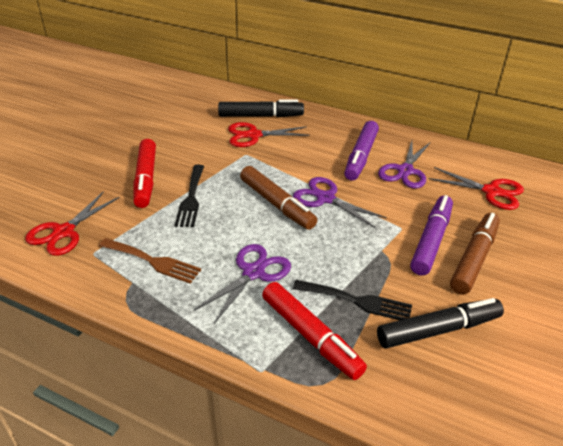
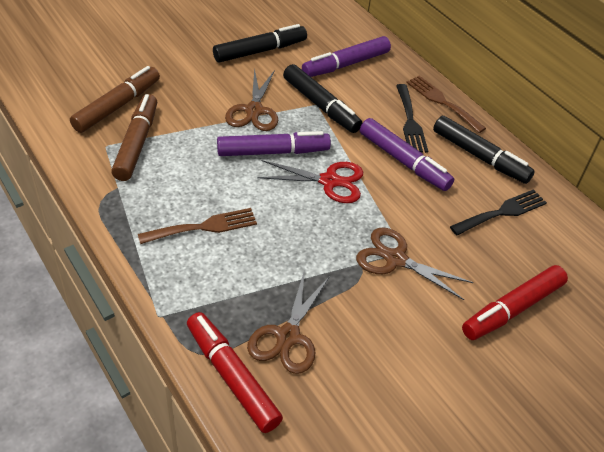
black marker: 2 -> 3
brown fork: 1 -> 2
brown scissors: 0 -> 3
purple marker: 2 -> 3
purple scissors: 3 -> 0
red scissors: 3 -> 1

